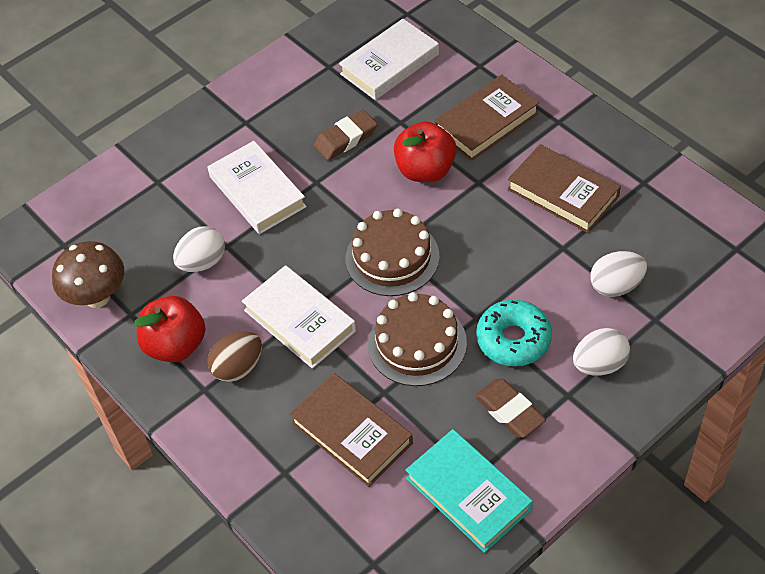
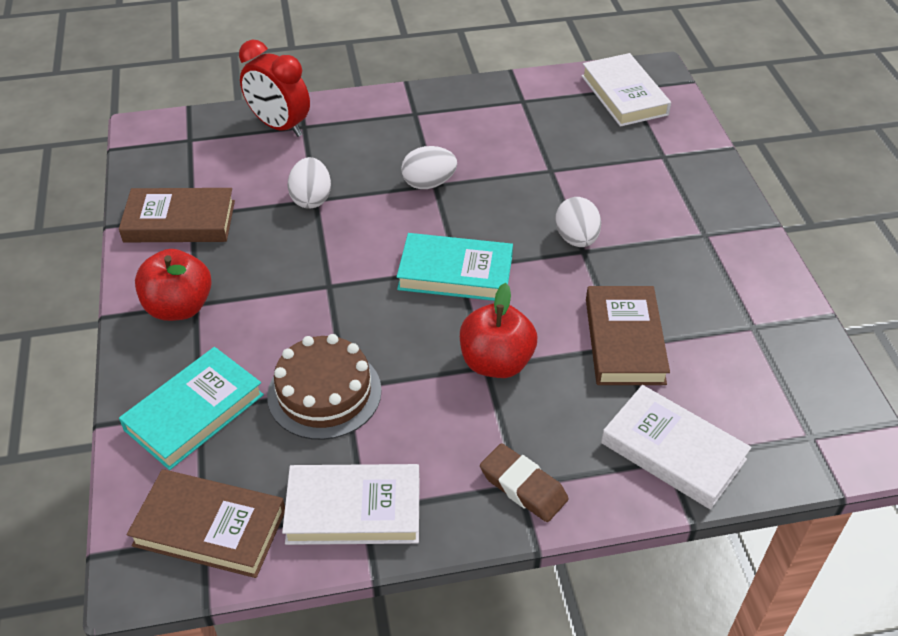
brown cake: 2 -> 1
brown egg: 1 -> 0
brown eraser: 2 -> 1
brown mushroom: 1 -> 0
red clock: 0 -> 1
turquoise book: 1 -> 2
turquoise donut: 1 -> 0

